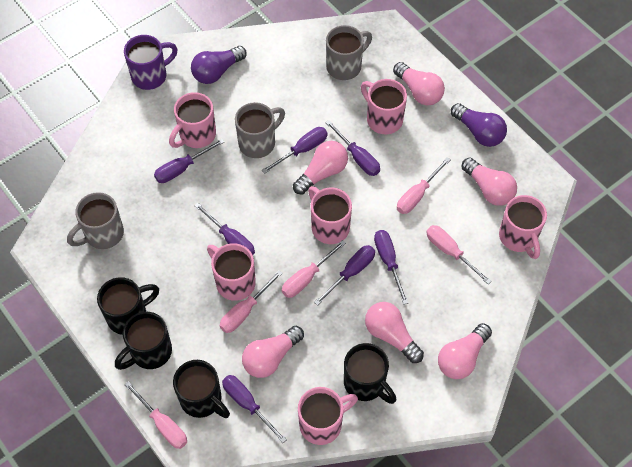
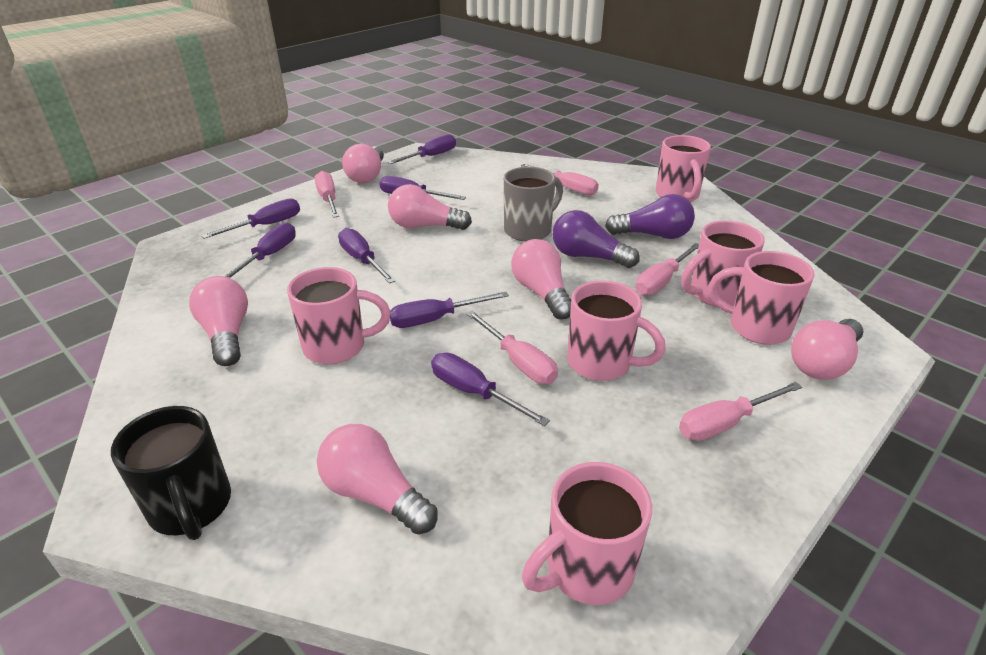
black mug: 4 -> 1
grey mug: 3 -> 1
purple mug: 1 -> 0

